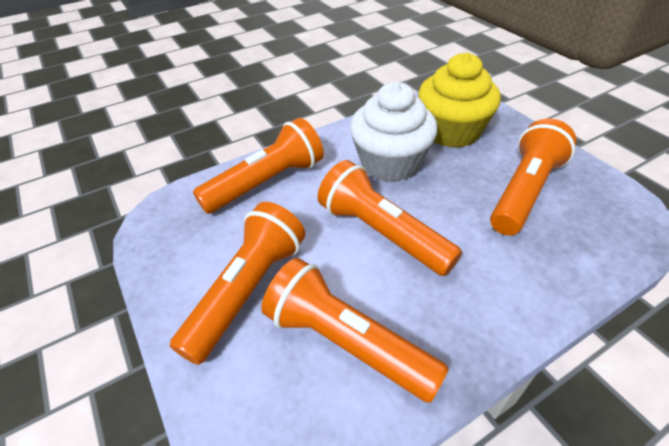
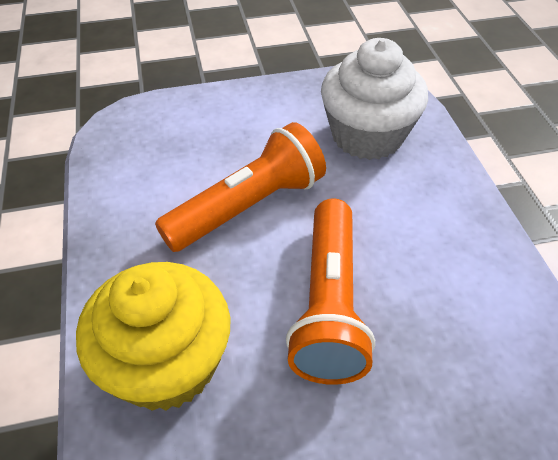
orange flashlight: 5 -> 2

